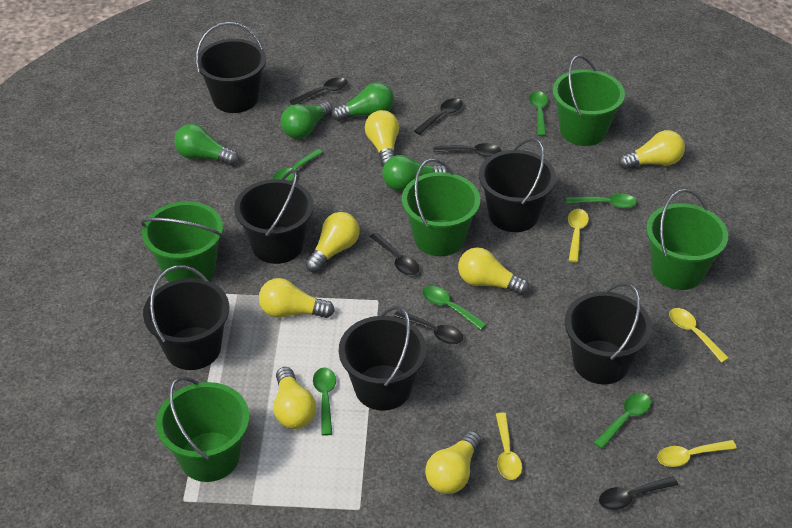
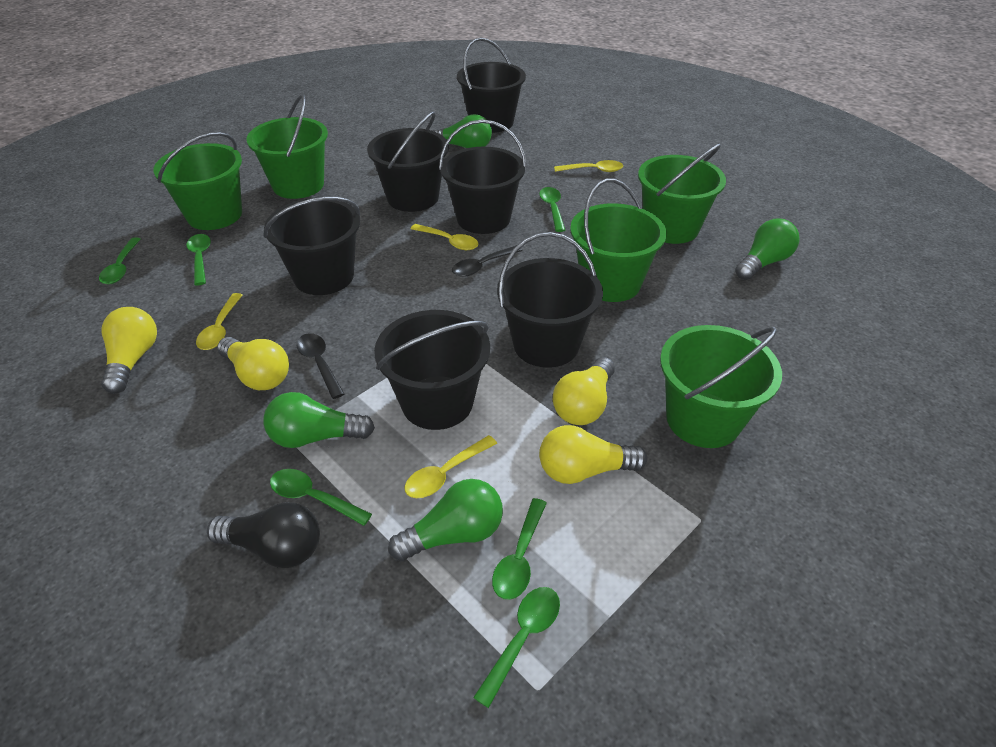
black light bulb: 0 -> 1
black spoon: 6 -> 2
yellow light bulb: 7 -> 4

